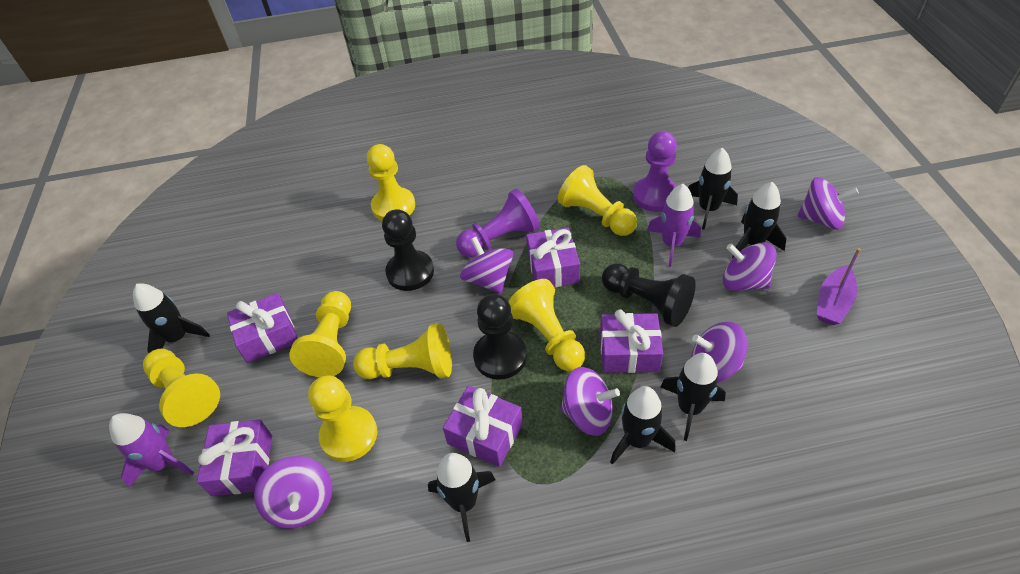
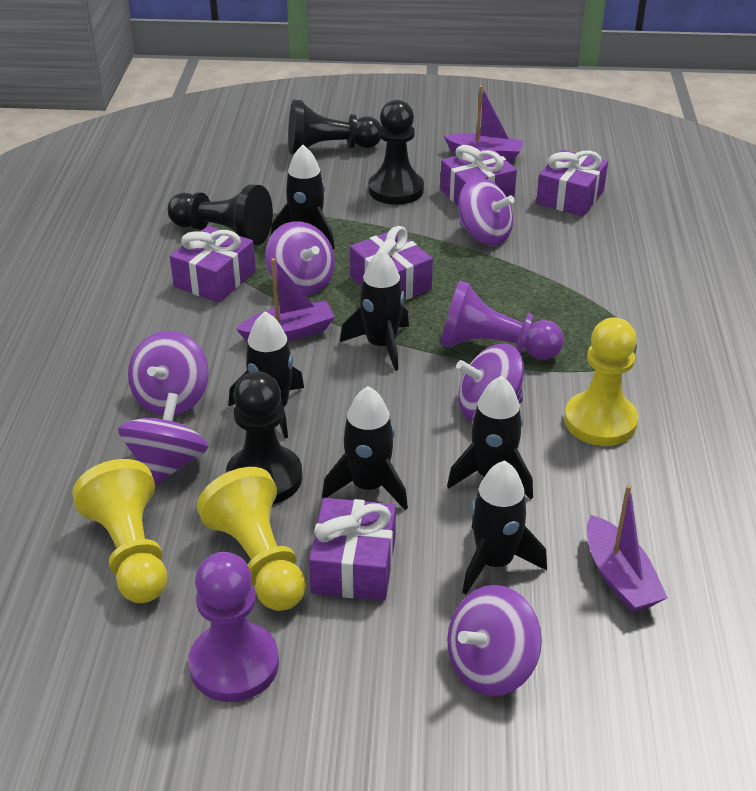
black pawn: 3 -> 4
purple boat: 1 -> 3
purple rocket: 2 -> 0
yellow pawn: 7 -> 3

